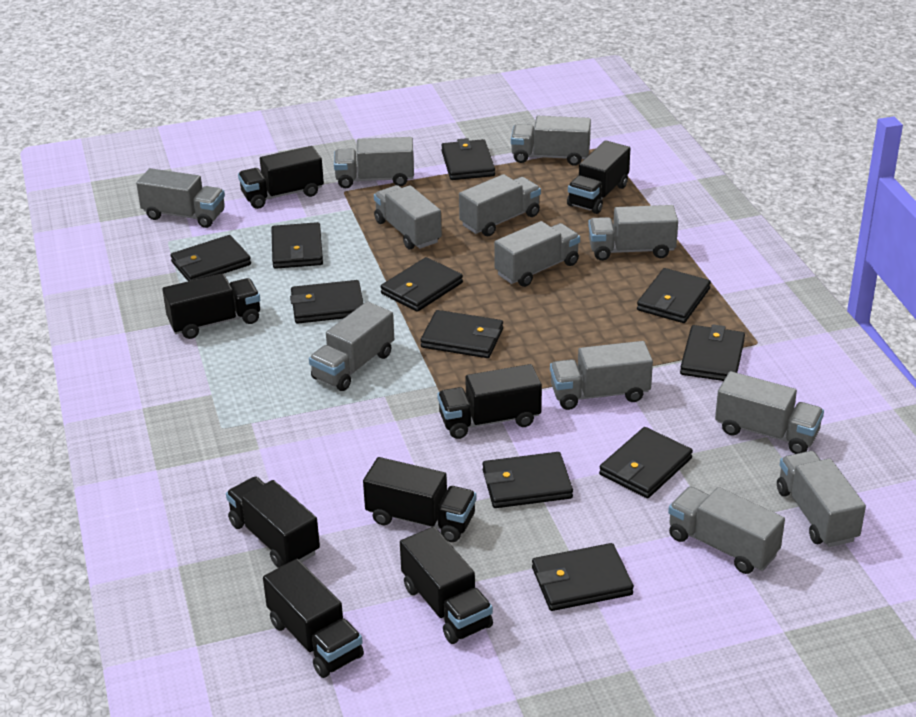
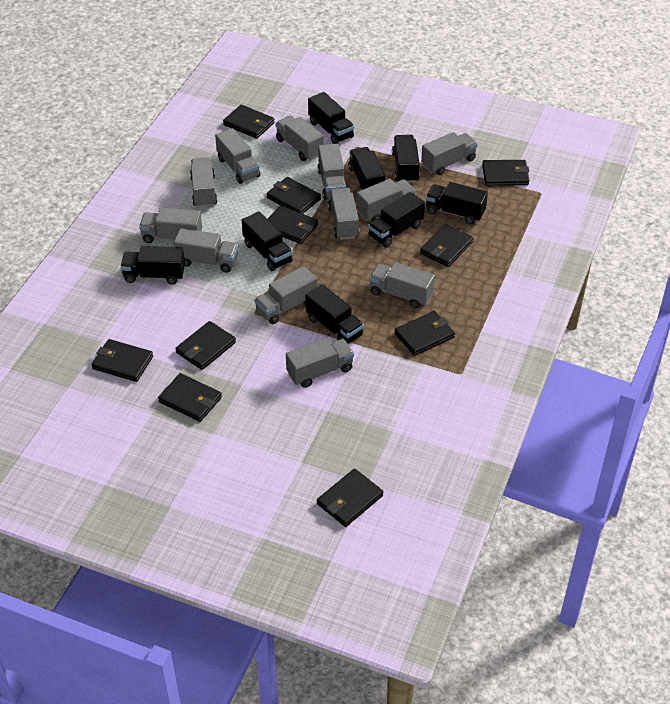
black wallet: 11 -> 10

